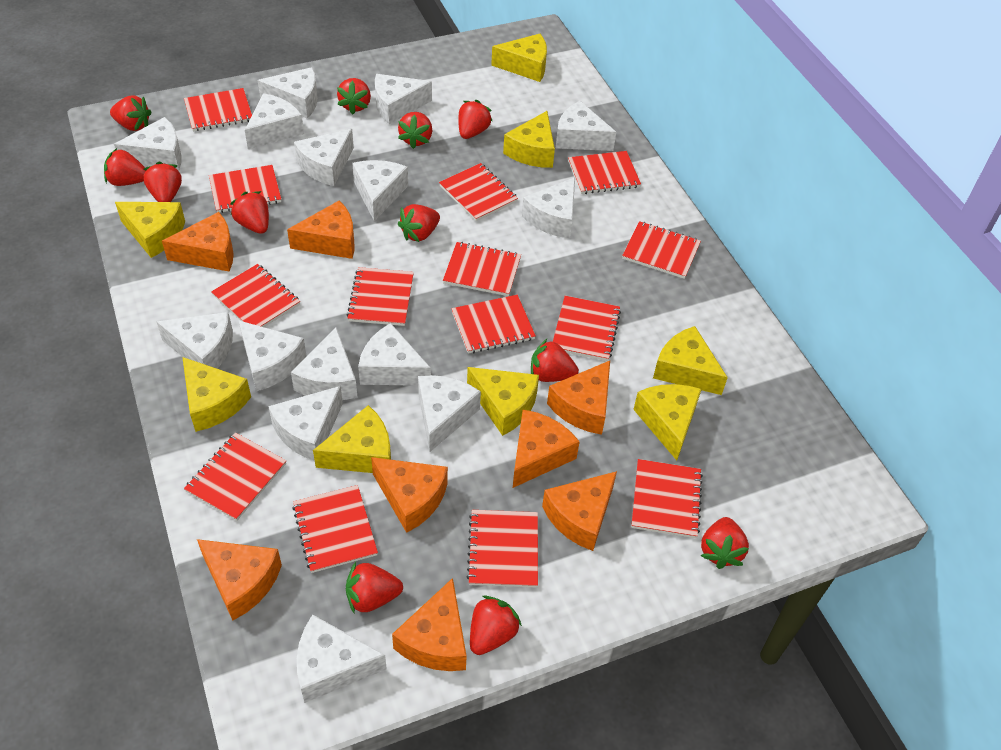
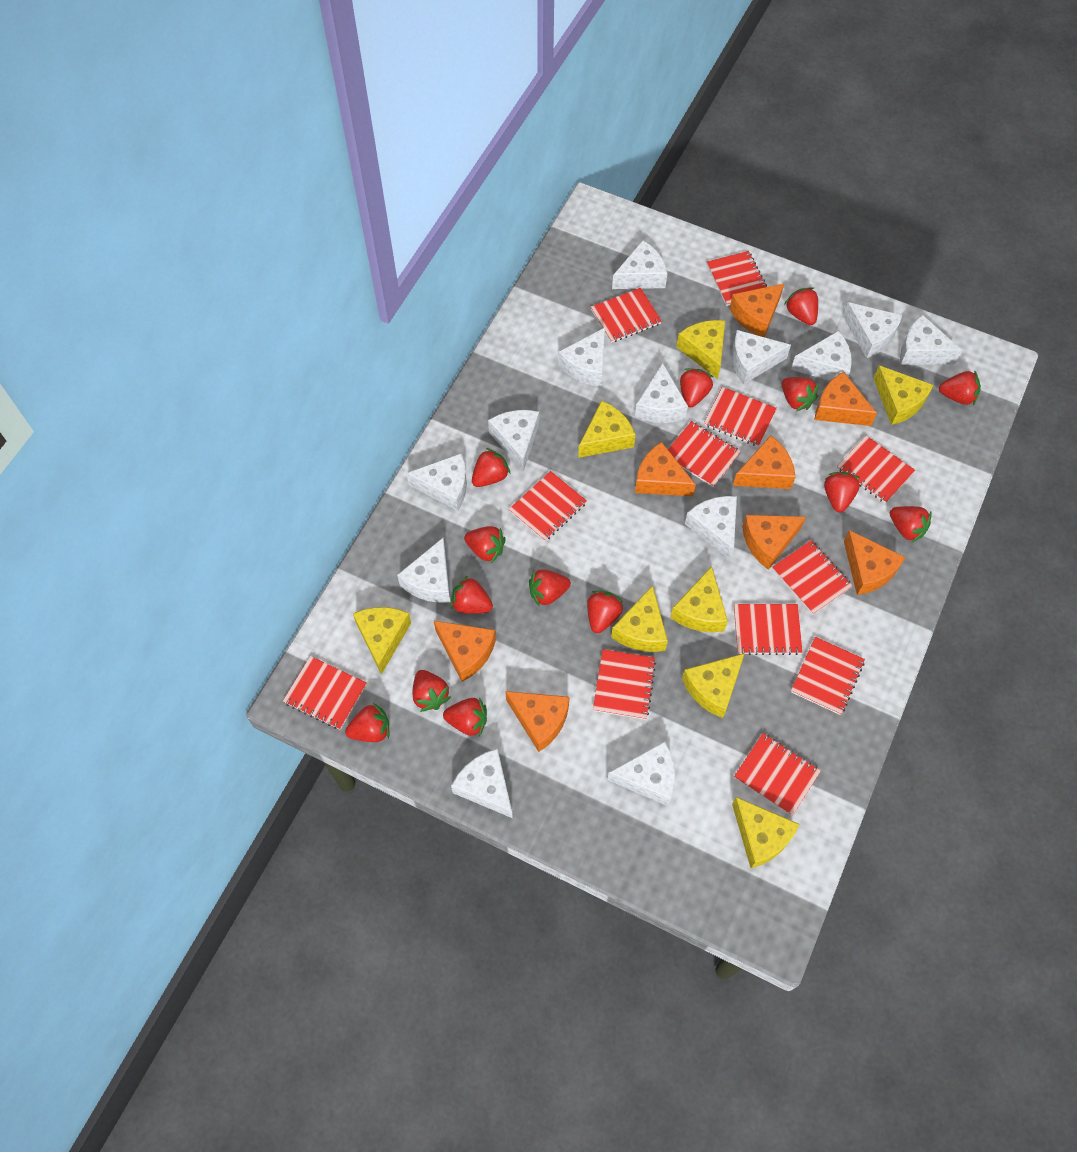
red notebook: 14 -> 12
red strawberry: 12 -> 14
white cheese: 15 -> 13

